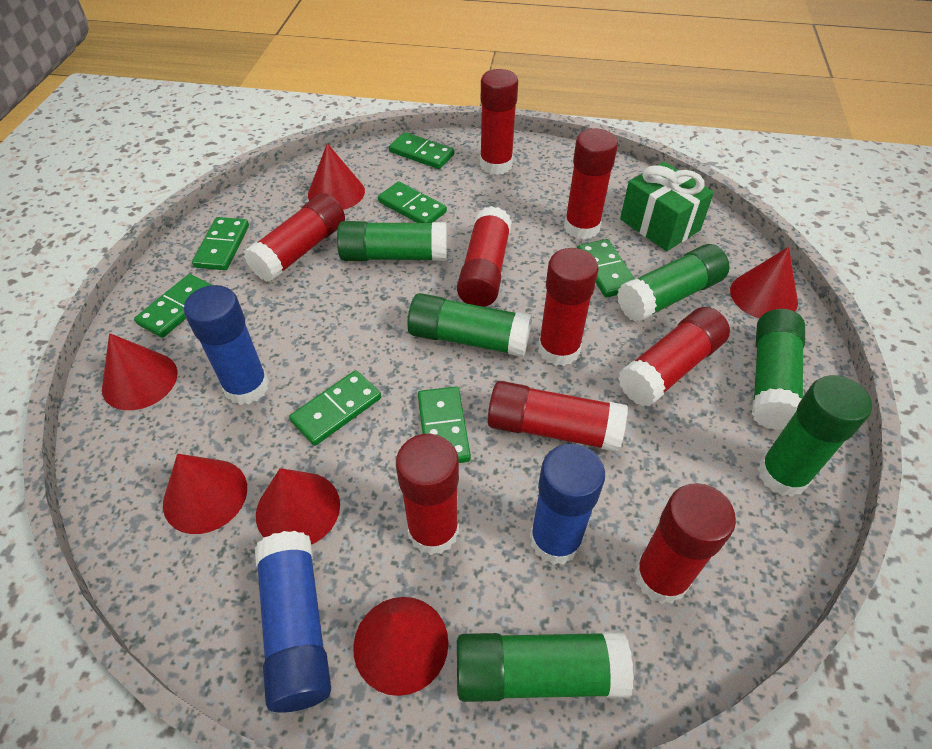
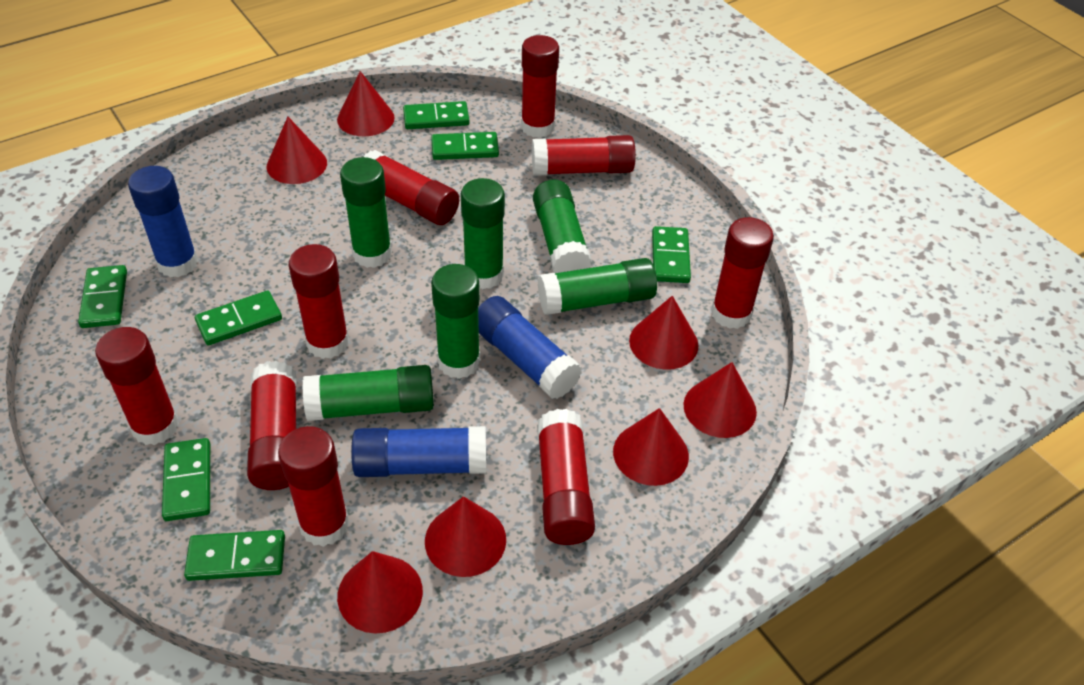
green gift: 1 -> 0
red cone: 6 -> 7

